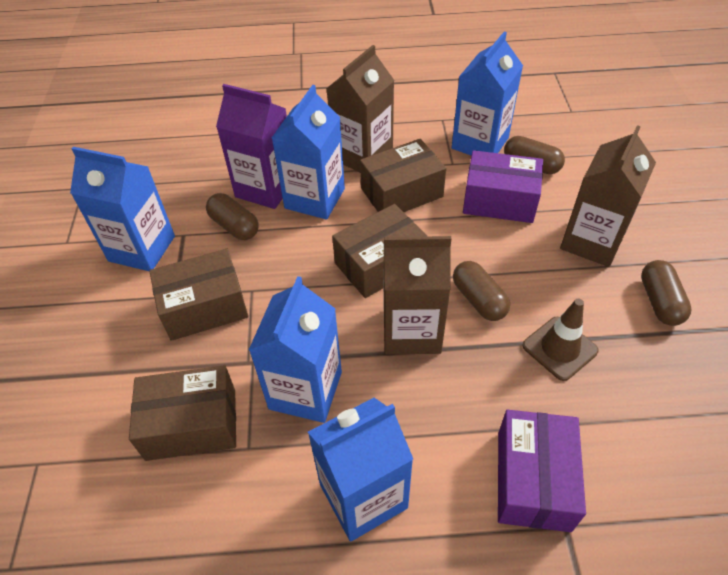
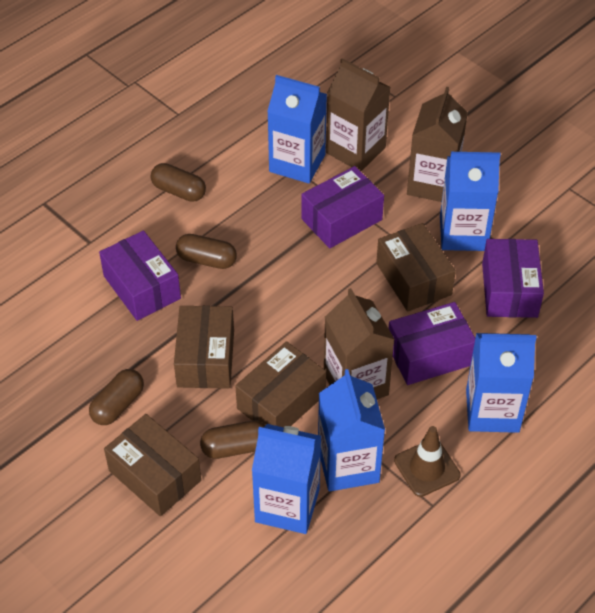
purple box: 2 -> 4
purple carton: 1 -> 0

